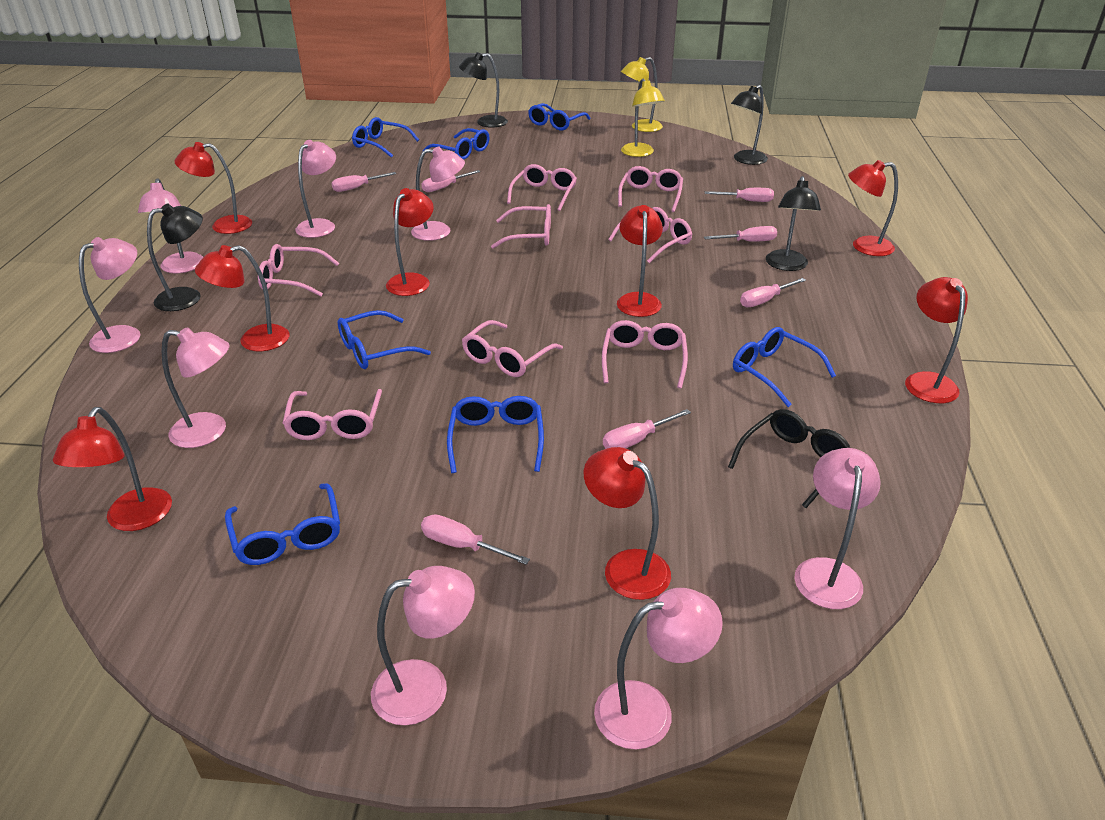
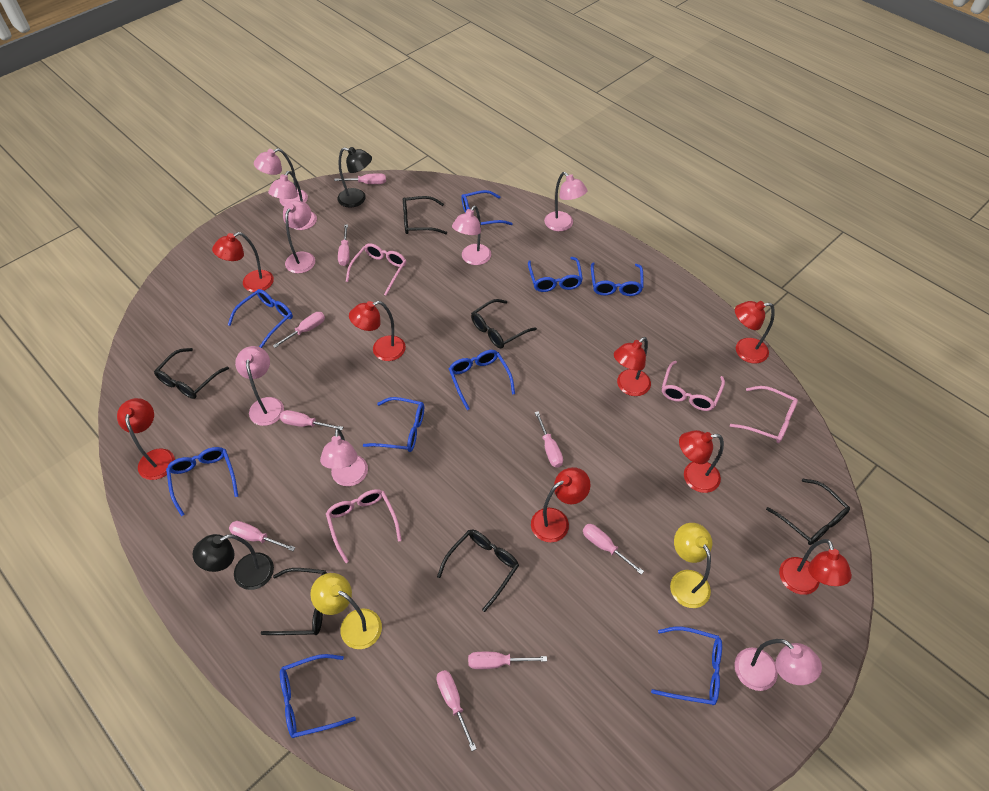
black glasses: 1 -> 6
black lamp: 4 -> 2
blue glasses: 7 -> 9
pink glasses: 8 -> 4
pink screwdriver: 7 -> 9

